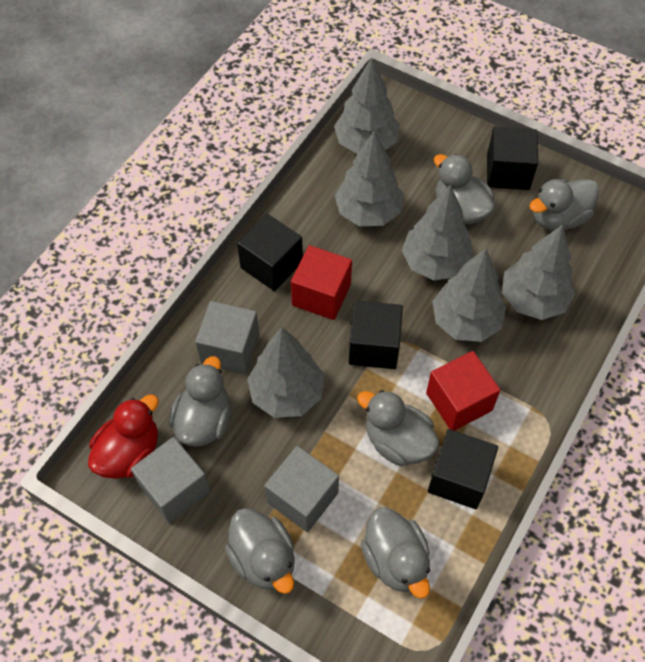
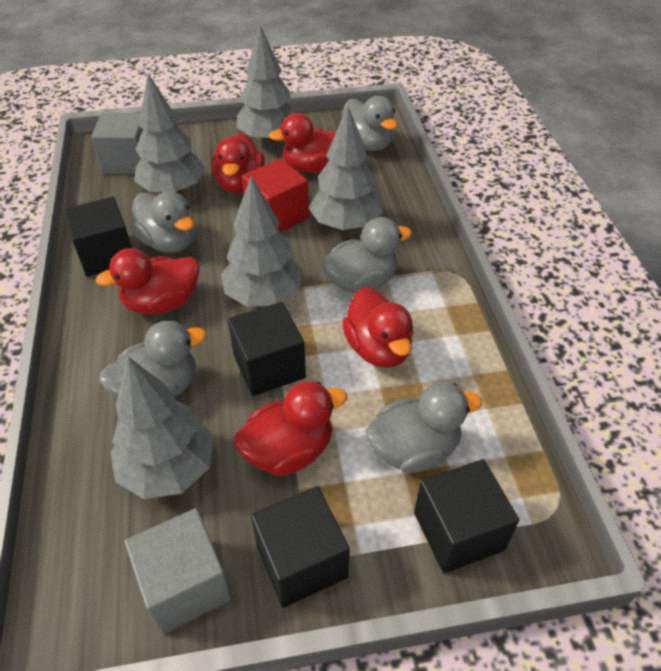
grey cube: 3 -> 2
grey duck: 6 -> 5
grey tree: 6 -> 5
red cube: 2 -> 1
red duck: 1 -> 5

